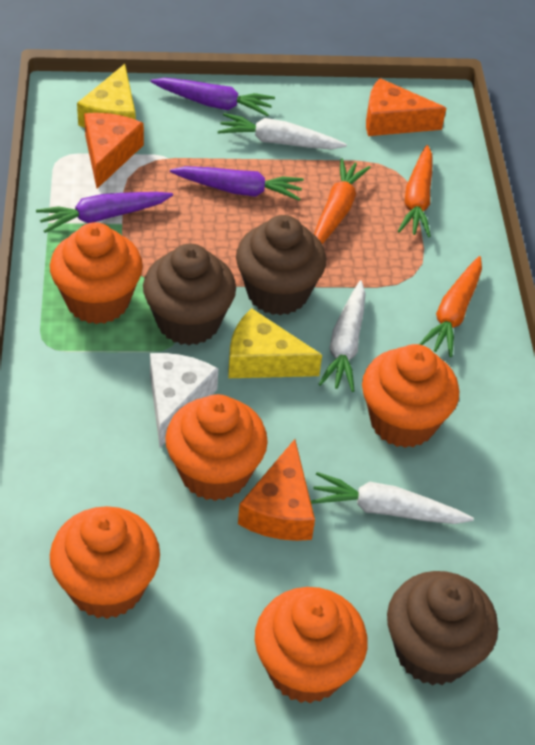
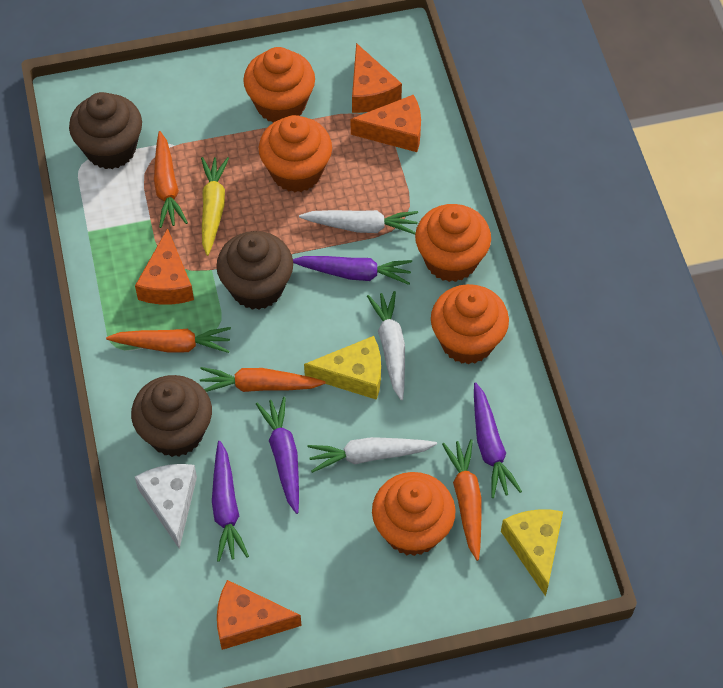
orange carrot: 3 -> 4
orange cheese: 3 -> 4
purple carrot: 3 -> 4
yellow carrot: 0 -> 1

